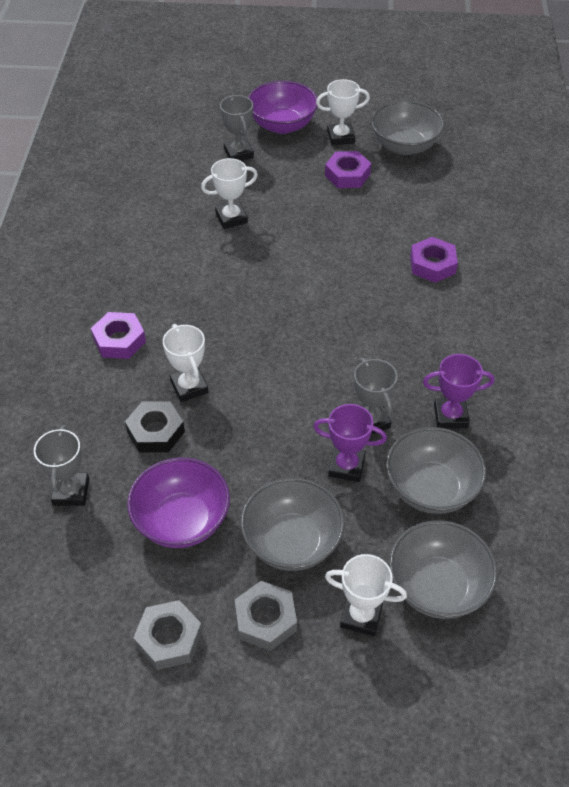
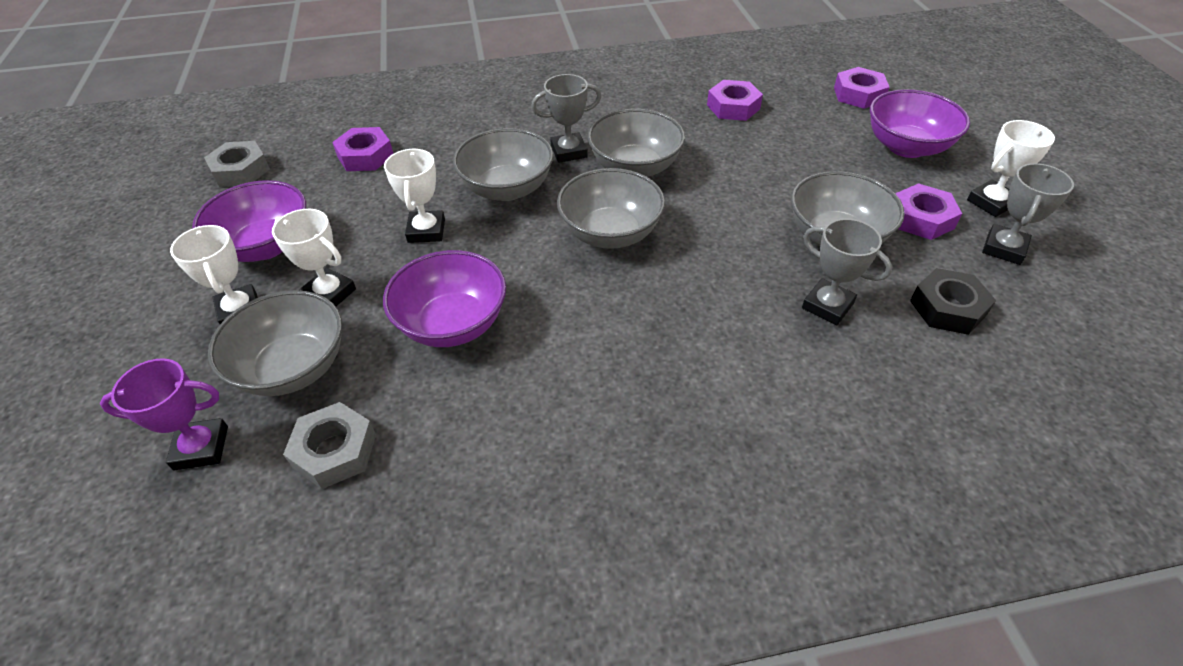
grey bowl: 4 -> 5
purple bowl: 2 -> 3
purple nut: 3 -> 4
purple trophy: 2 -> 1

